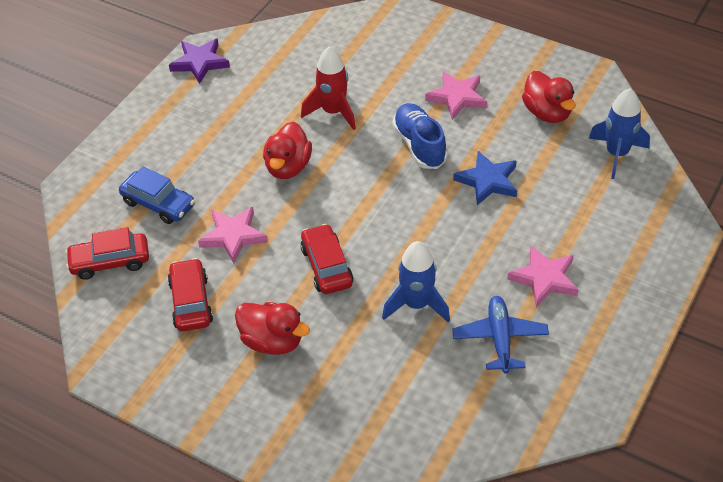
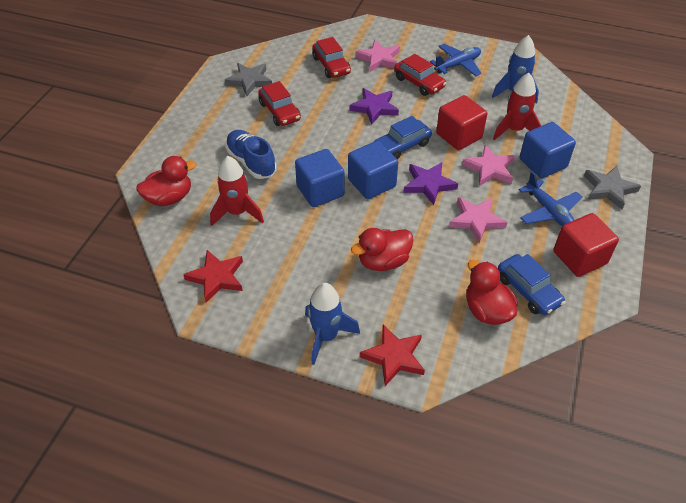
blue car: 1 -> 2
blue cube: 0 -> 3
blue plane: 1 -> 2
blue star: 1 -> 0
grey star: 0 -> 2
purple star: 1 -> 2
red cube: 0 -> 2
red rocket: 1 -> 2
red star: 0 -> 2

